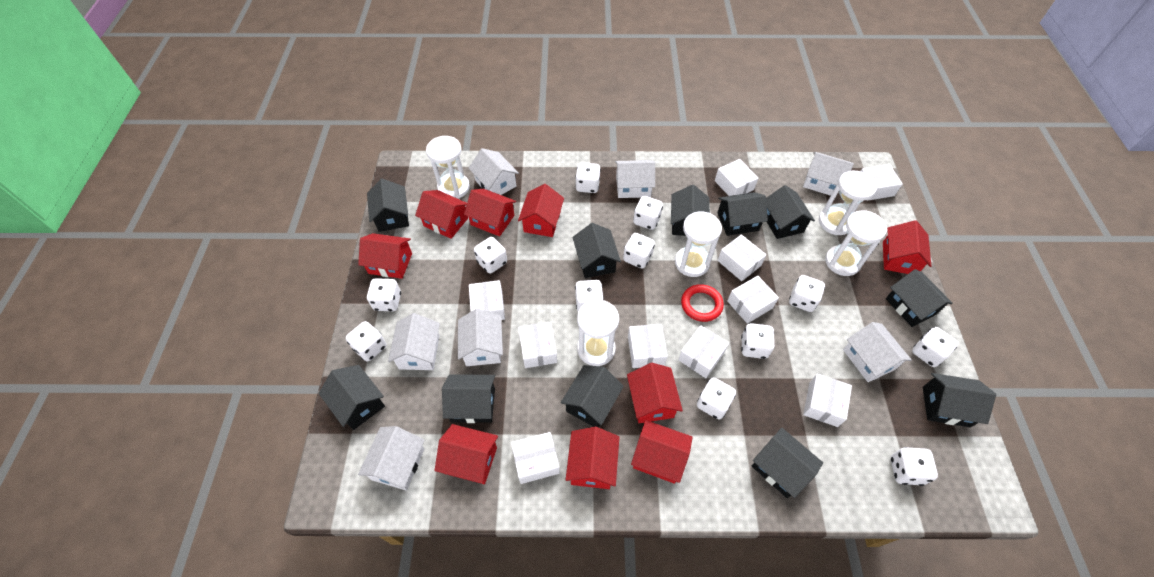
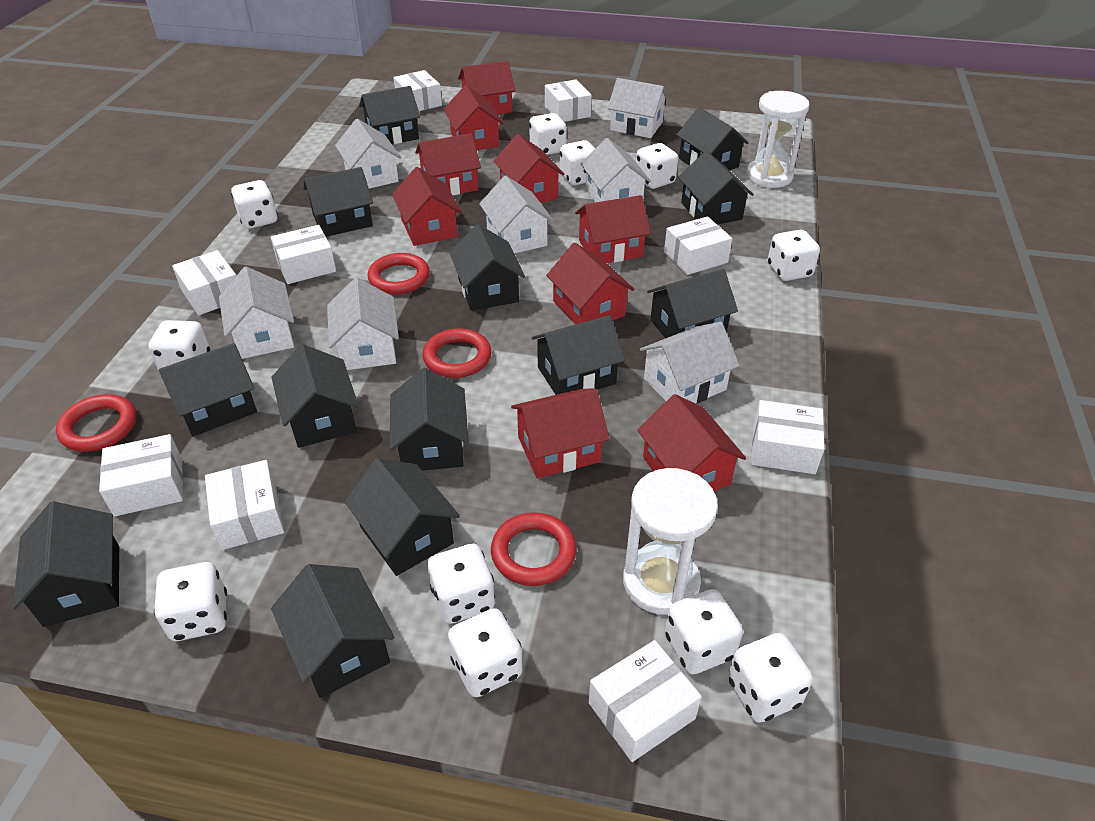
black house: 11 -> 13
red ring: 1 -> 4
white box: 10 -> 9
white dice: 12 -> 11
white hourglass: 5 -> 2

